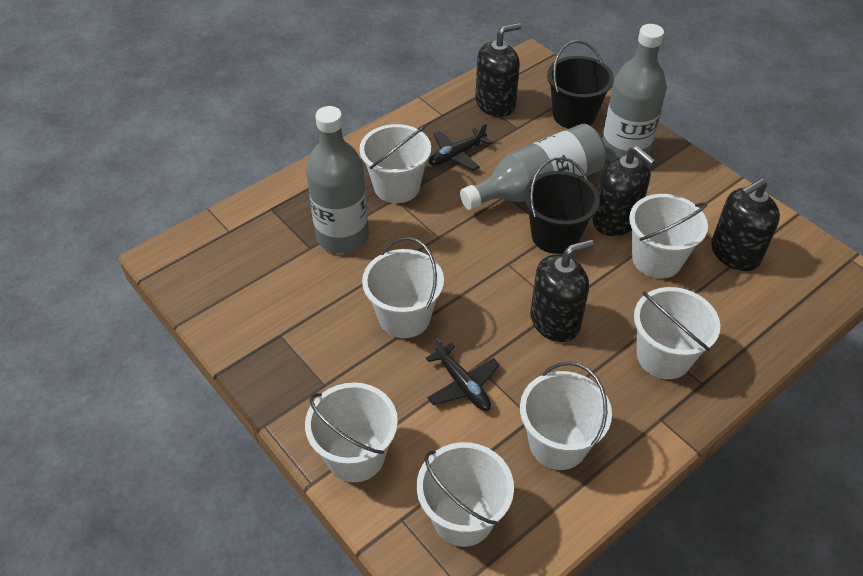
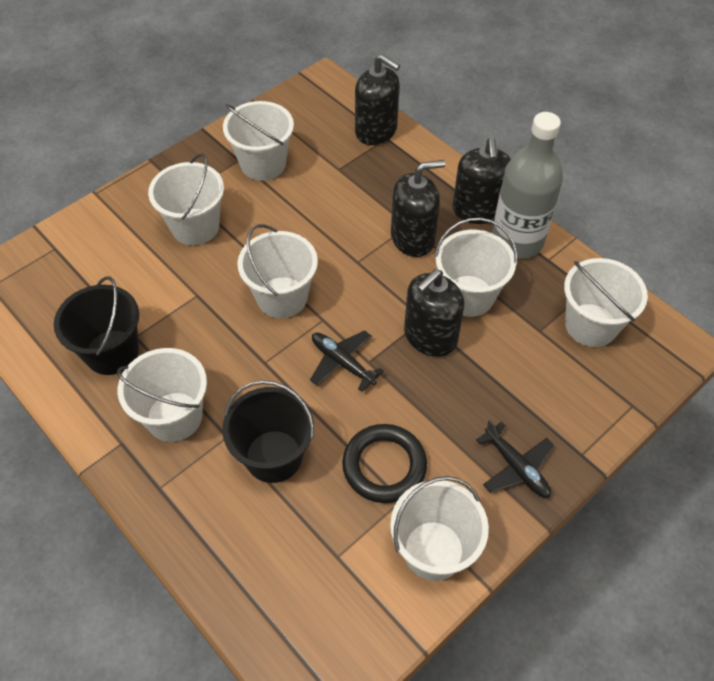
black ring: 0 -> 1
grey bottle: 3 -> 1

